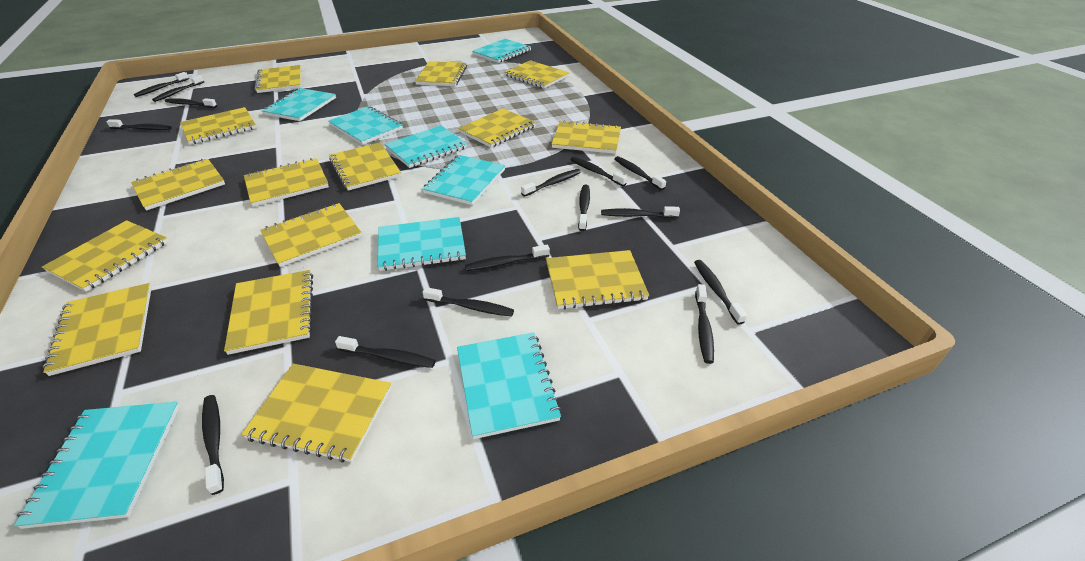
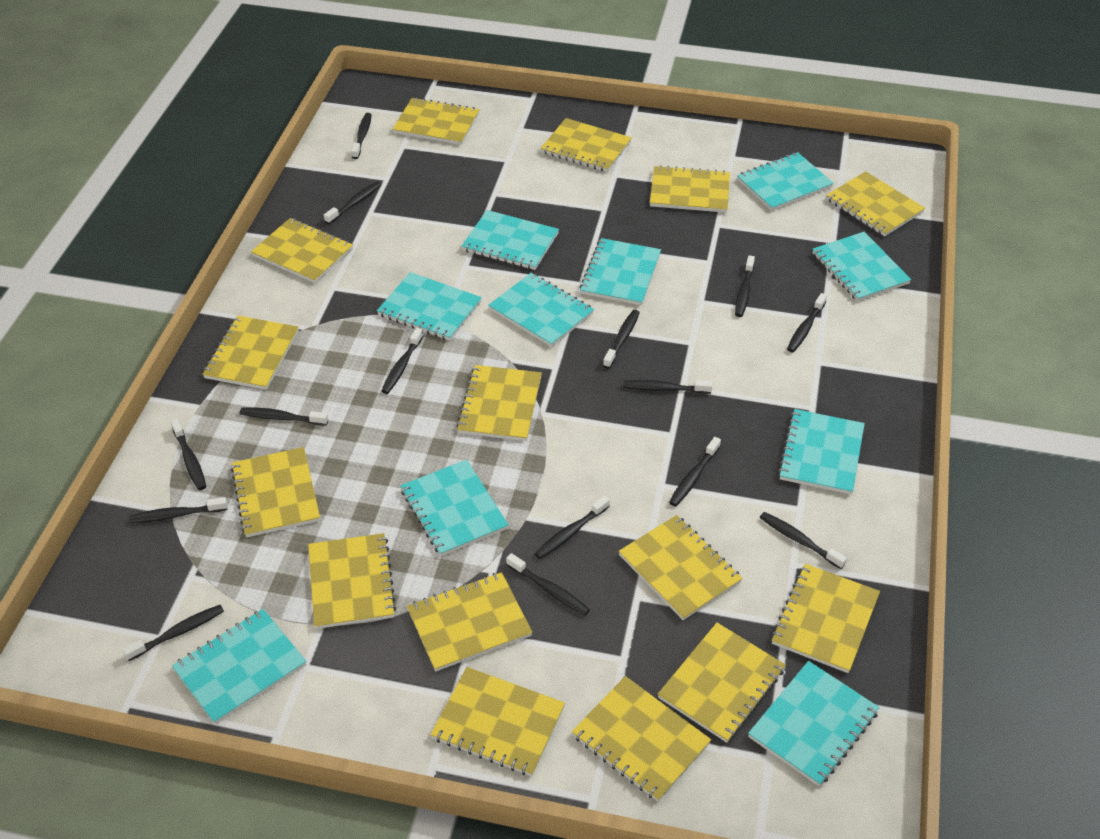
turquoise notebook: 8 -> 10

